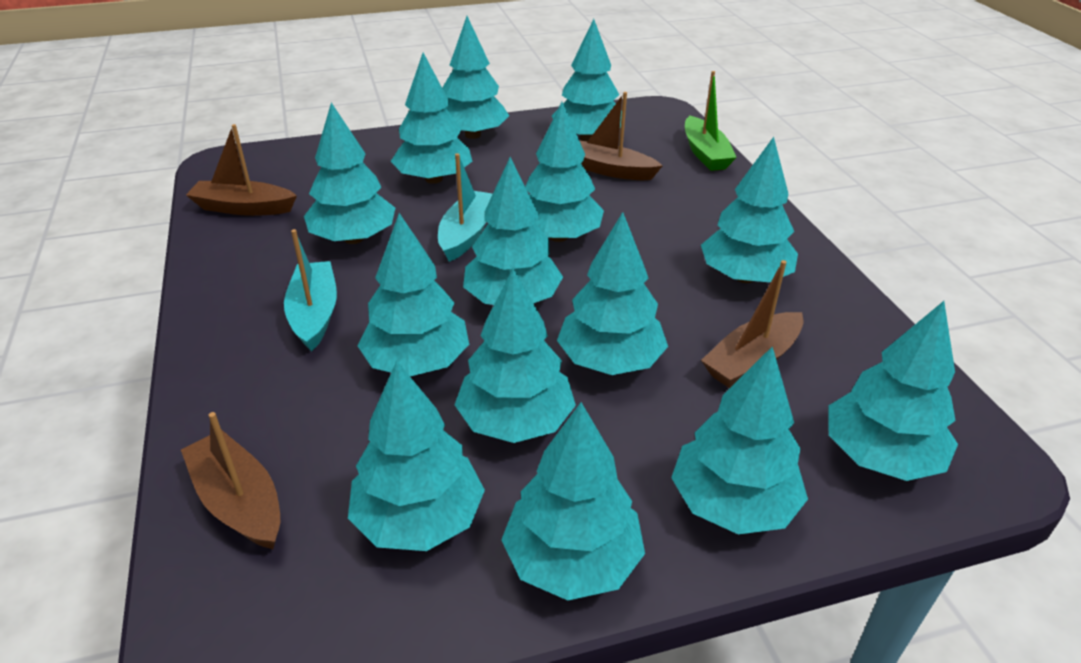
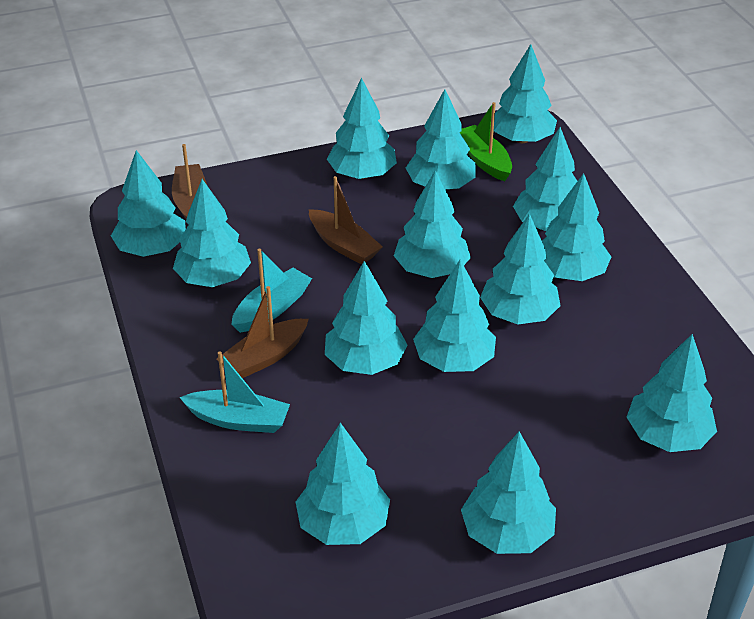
brown boat: 4 -> 3

